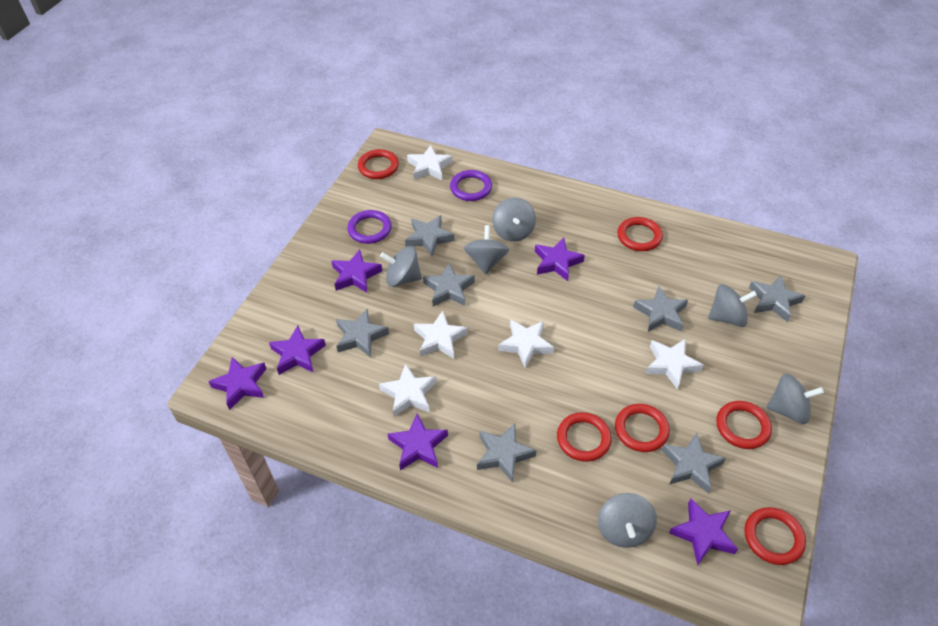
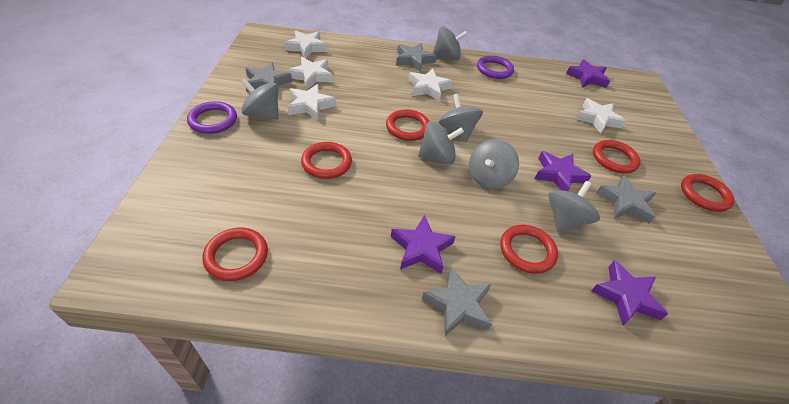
grey star: 7 -> 4
purple star: 6 -> 4

